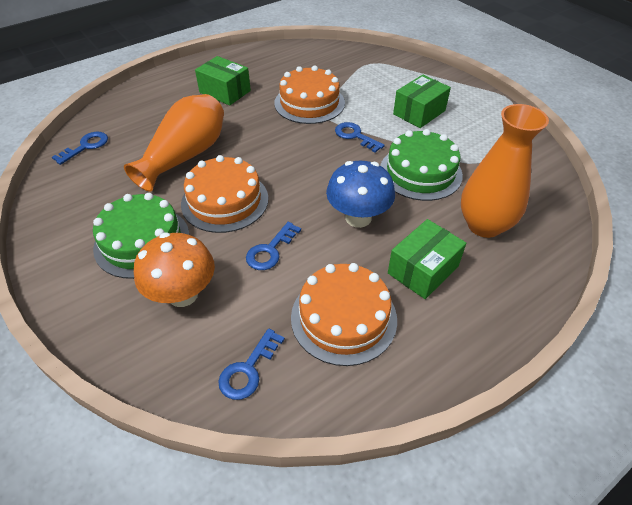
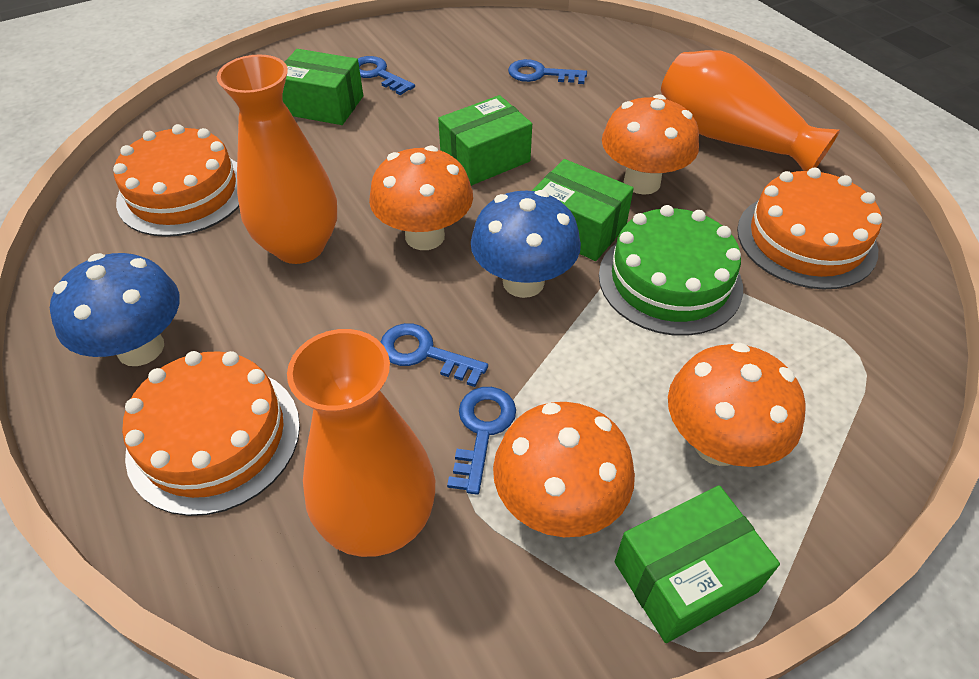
blue mushroom: 1 -> 2
green box: 3 -> 4
green cake: 2 -> 1
orange mushroom: 1 -> 4
orange vase: 2 -> 3

